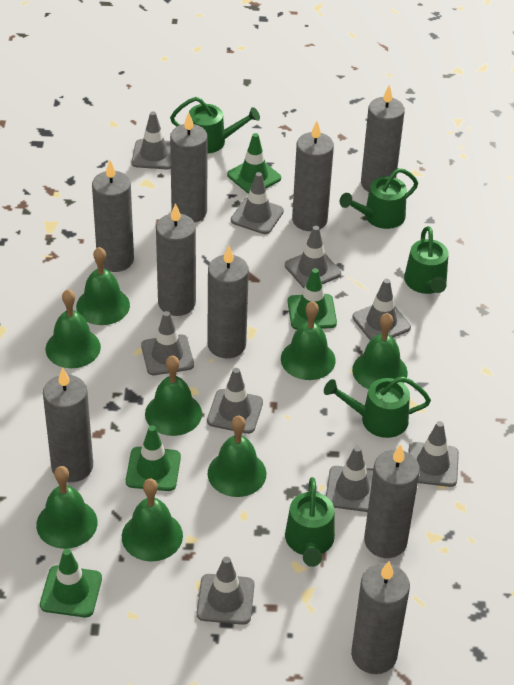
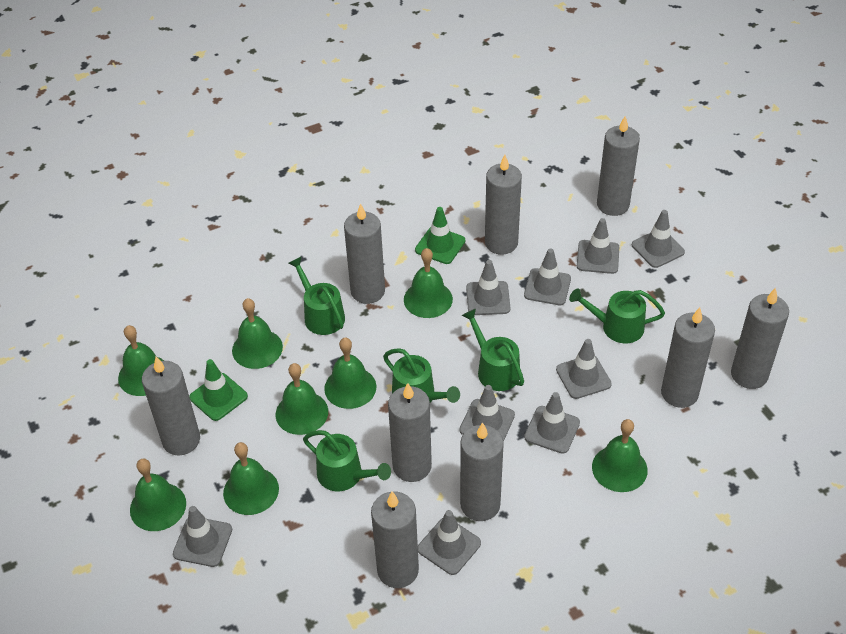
green traffic cone: 4 -> 2

